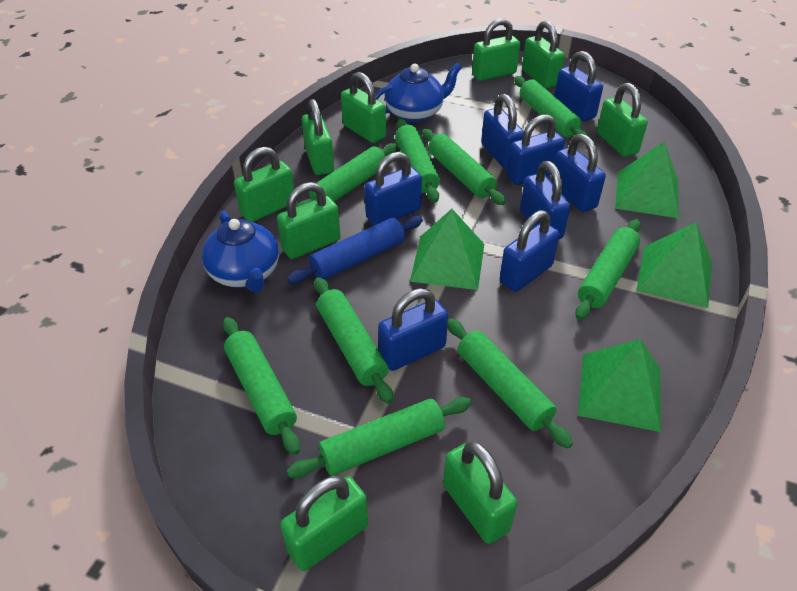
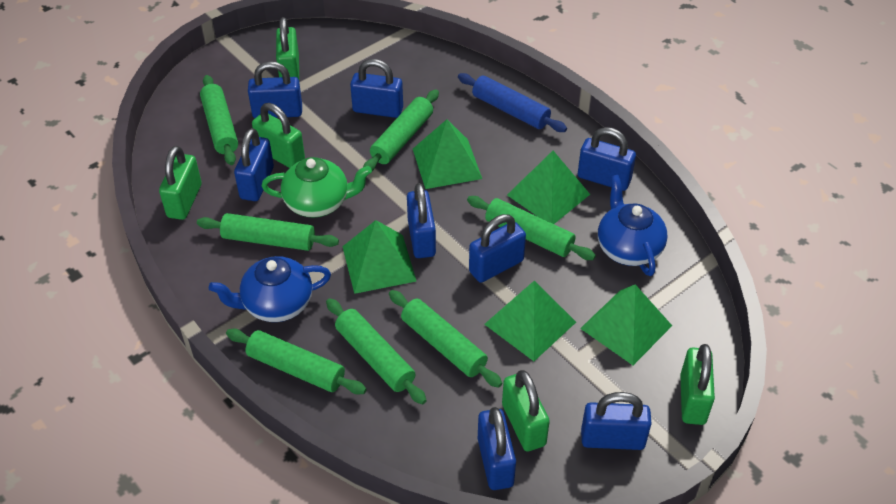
green padlock: 9 -> 5
green pyramid: 4 -> 5
green rolling pin: 9 -> 7
green teapot: 0 -> 1

